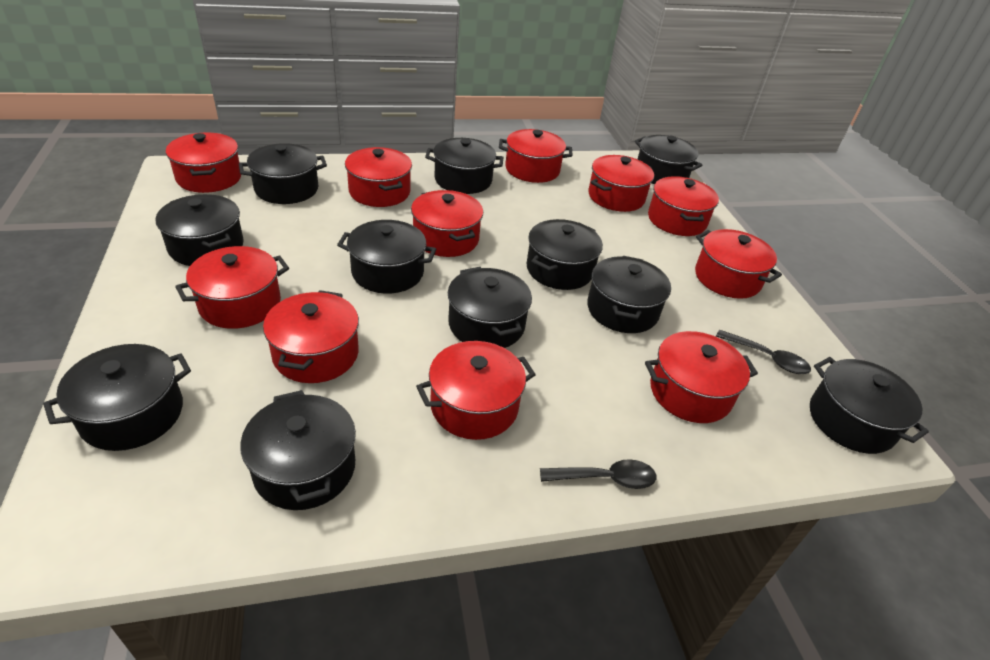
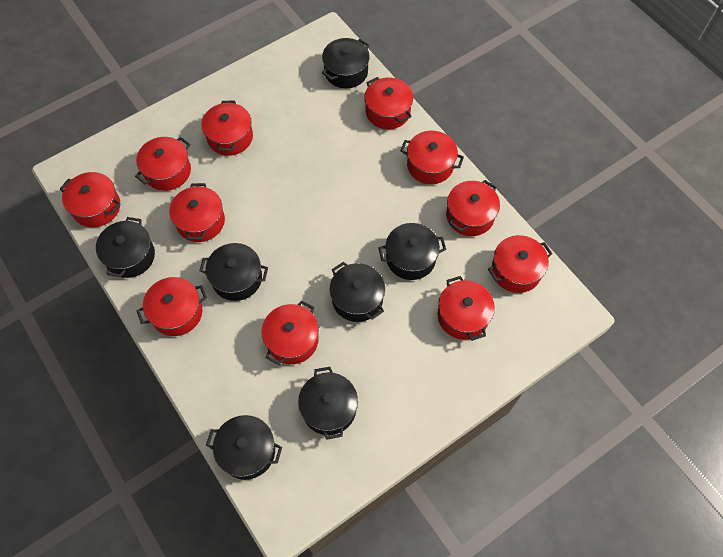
black pot: 11 -> 7
black spoon: 2 -> 0

